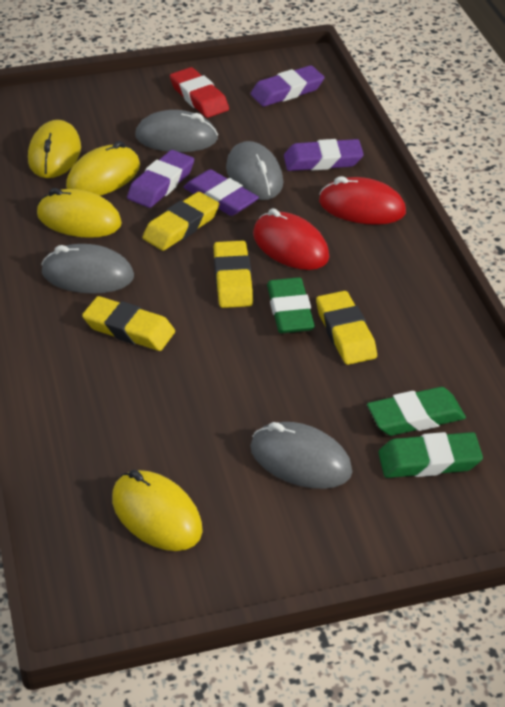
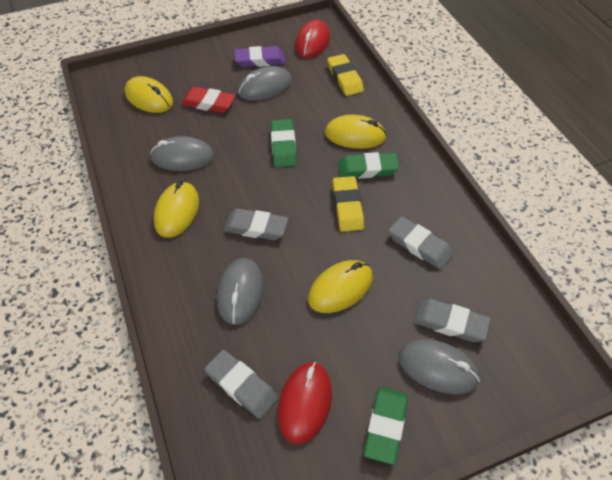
grey eraser: 0 -> 4
purple eraser: 4 -> 1
yellow eraser: 4 -> 2

